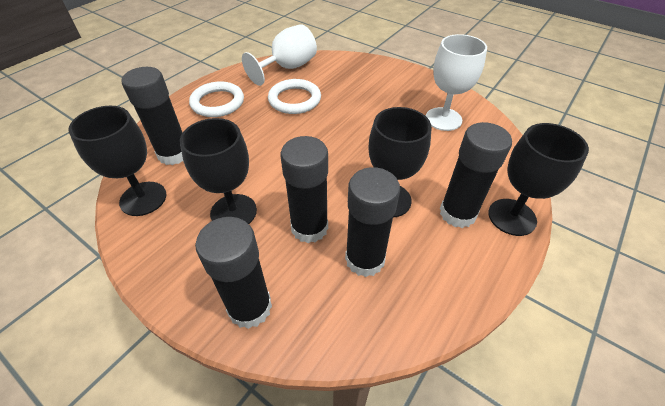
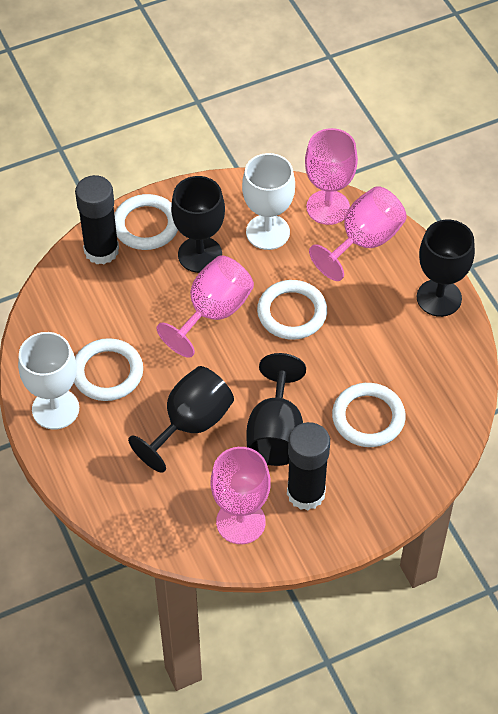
black glue stick: 5 -> 2
pink goblet: 0 -> 4
white ring: 2 -> 4

